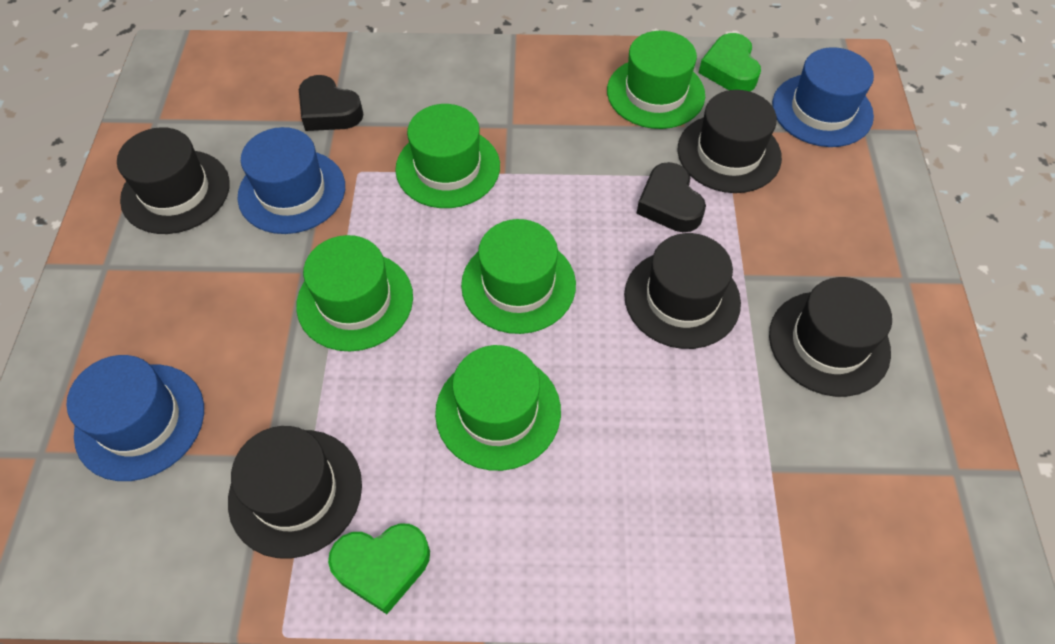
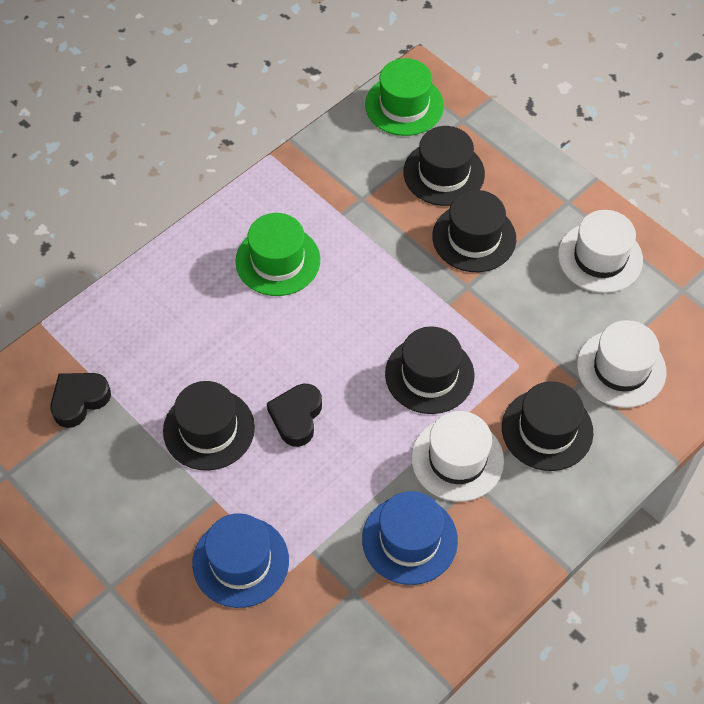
blue hat: 3 -> 2
green hat: 5 -> 2
green heart: 2 -> 0
white hat: 0 -> 3

